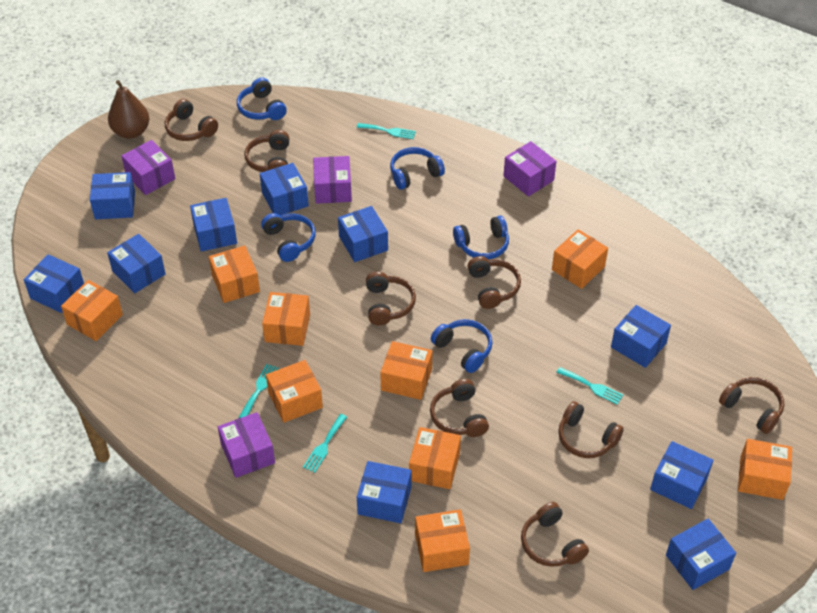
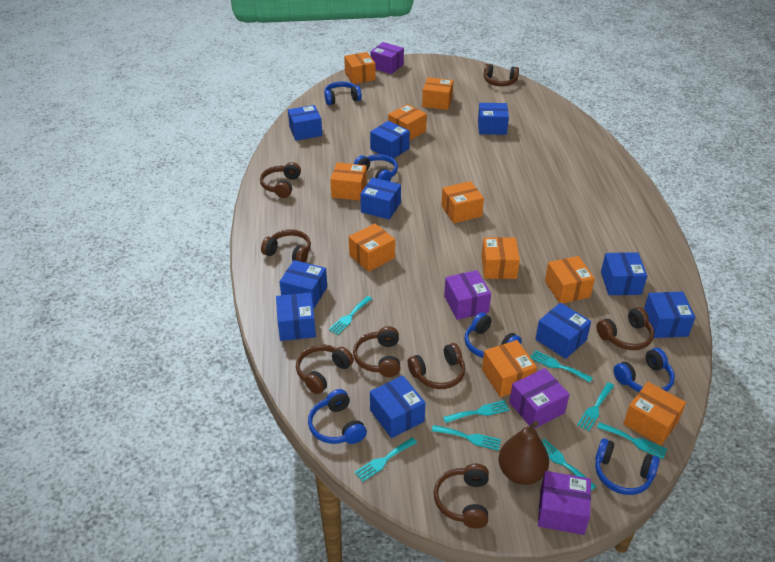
blue headphones: 5 -> 6
orange box: 9 -> 10
turquoise fork: 4 -> 8

